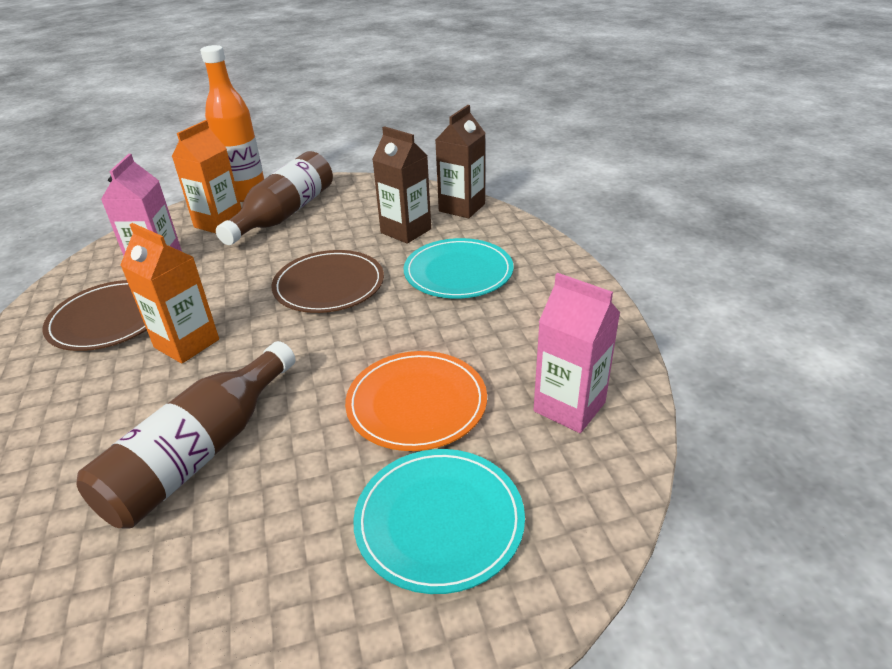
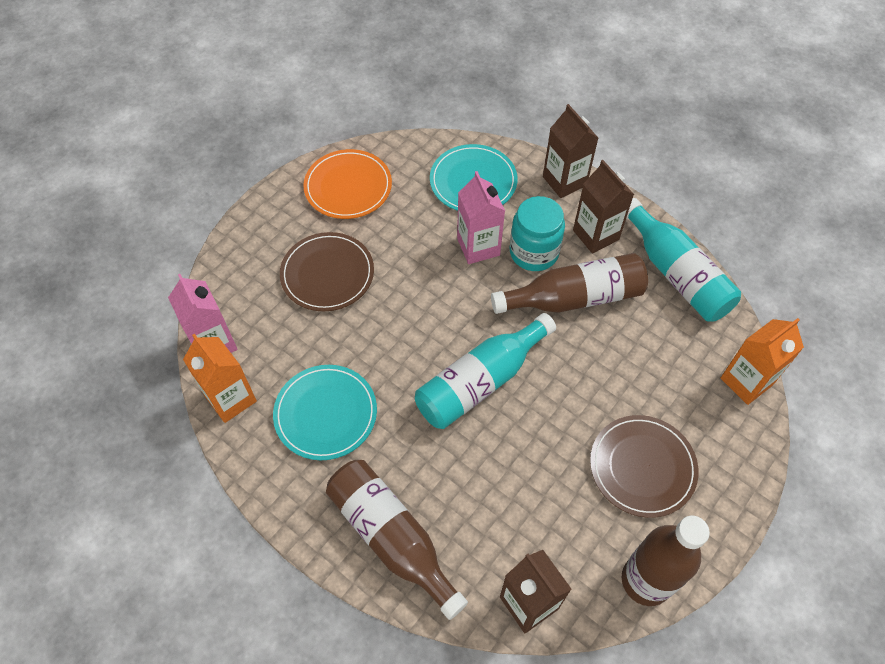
brown bottle: 2 -> 3
brown carton: 2 -> 3
orange bottle: 1 -> 0
turquoise bottle: 0 -> 2
turquoise jar: 0 -> 1

